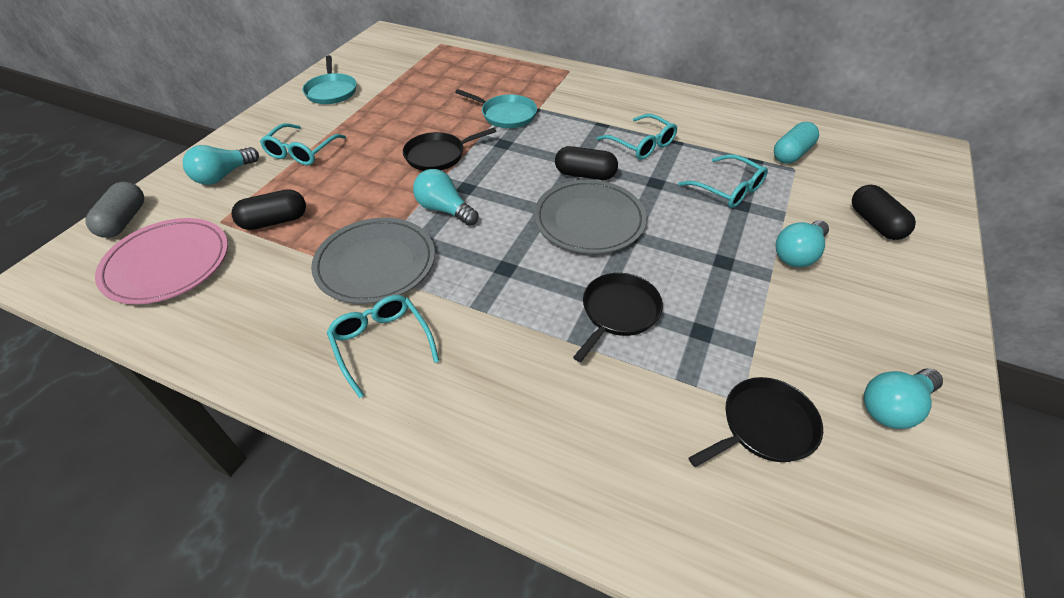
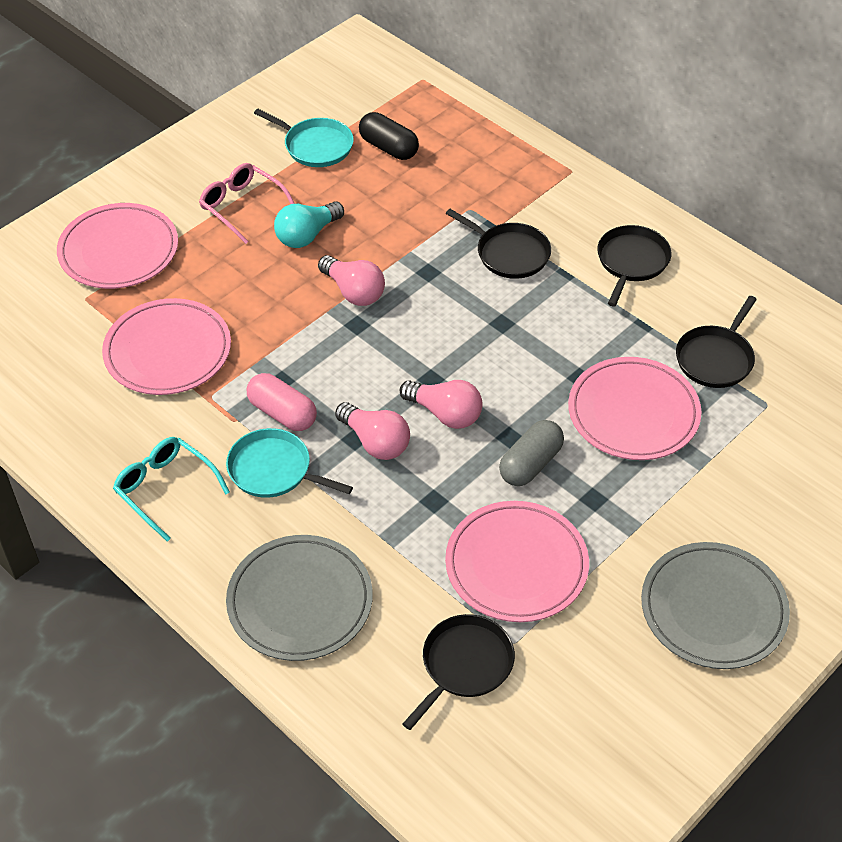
black capsule: 3 -> 1
black pan: 3 -> 4
pink capsule: 0 -> 1
pink glasses: 0 -> 1
pink light bulb: 0 -> 3
pink plate: 1 -> 4
turquoise capsule: 1 -> 0
turquoise glasses: 4 -> 1
turquoise light bulb: 4 -> 1

